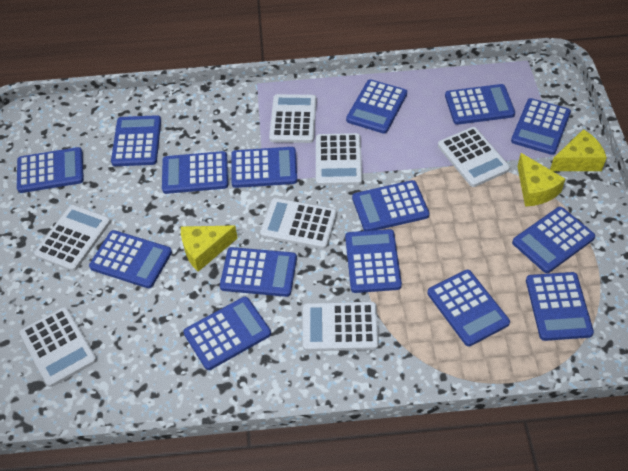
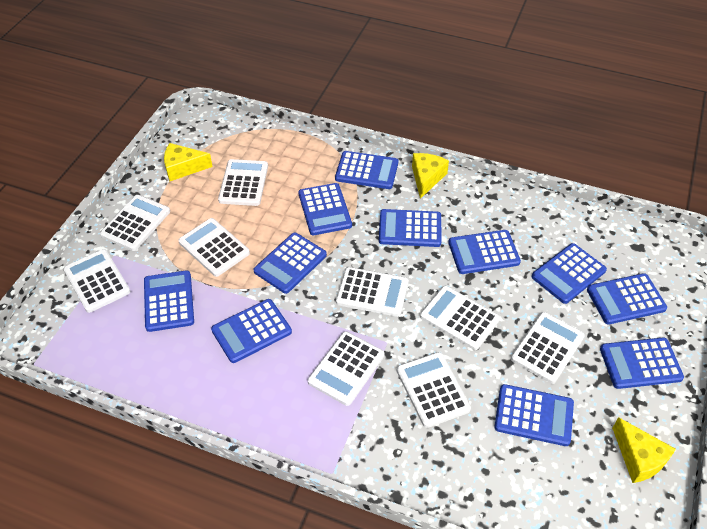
blue calculator: 15 -> 11
white calculator: 7 -> 9

